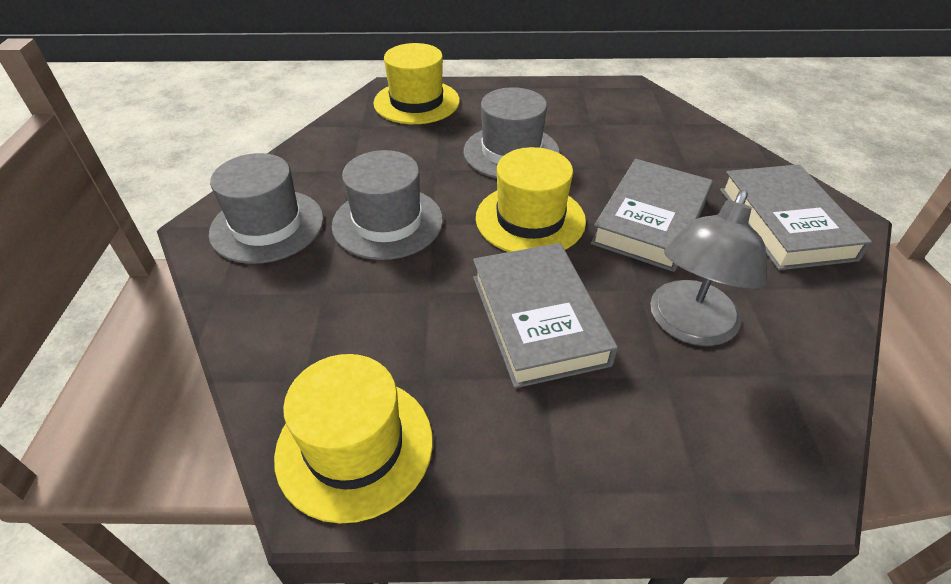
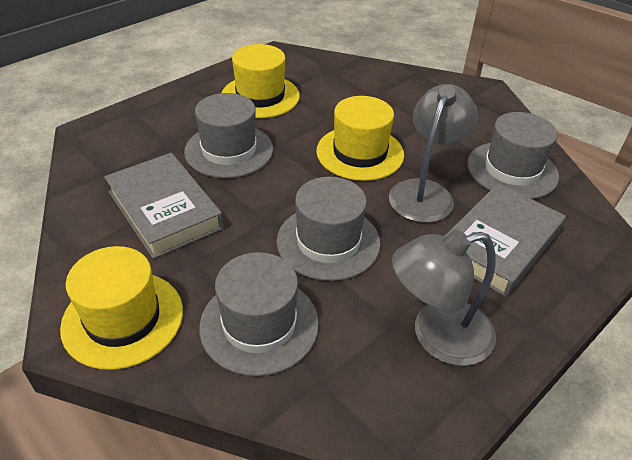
grey book: 3 -> 2
grey hat: 3 -> 4
grey lamp: 1 -> 2

